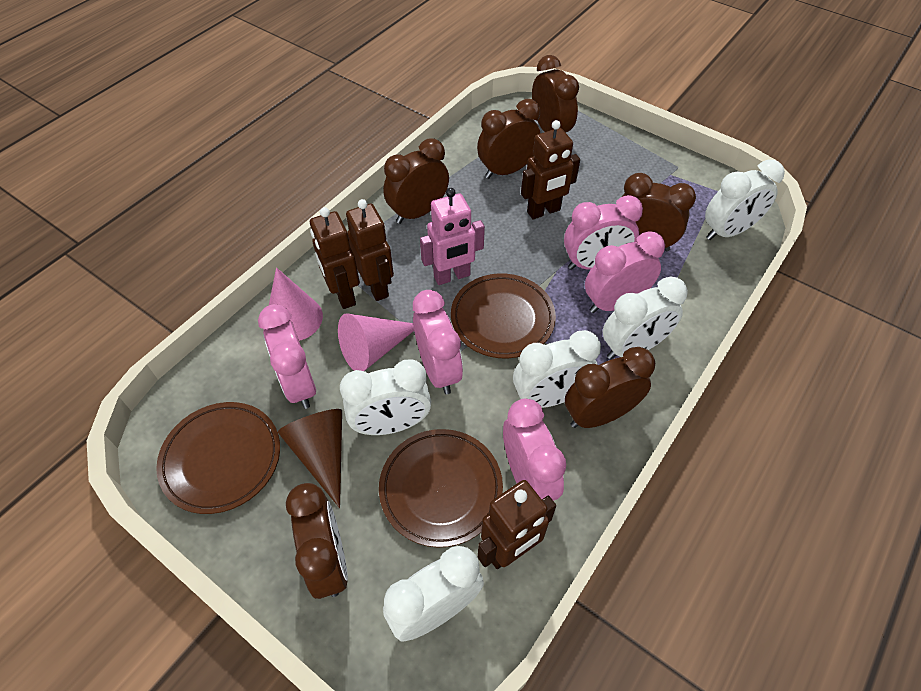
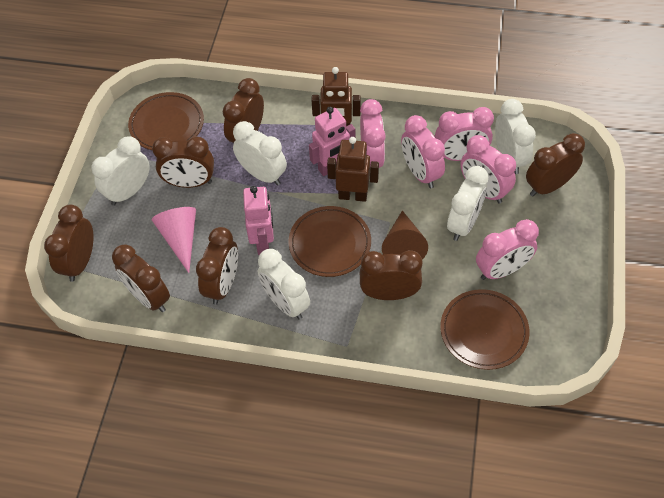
brown clock: 6 -> 7
brown robot: 4 -> 2
pink cone: 2 -> 1
pink robot: 1 -> 2

